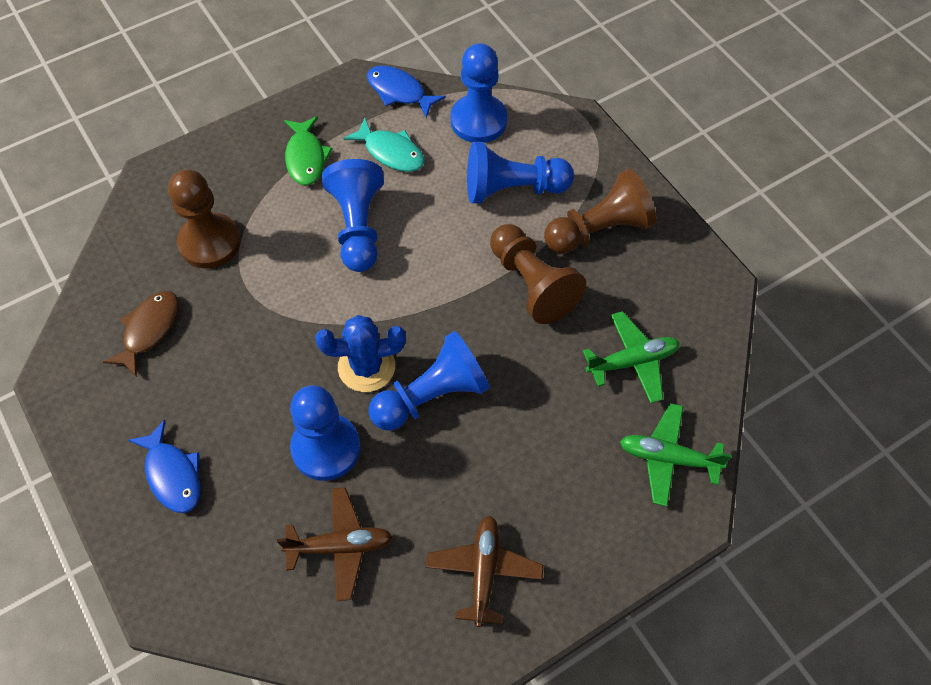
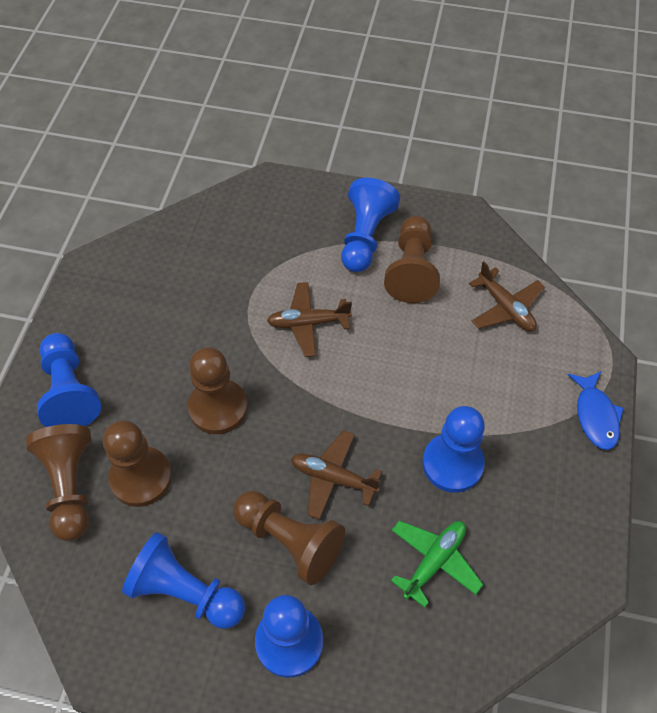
blue cactus: 1 -> 0
blue fish: 2 -> 1
brown fish: 1 -> 0
brown pawn: 3 -> 5
brown plane: 2 -> 3
green fish: 1 -> 0
green plane: 2 -> 1
turquoise fish: 1 -> 0

